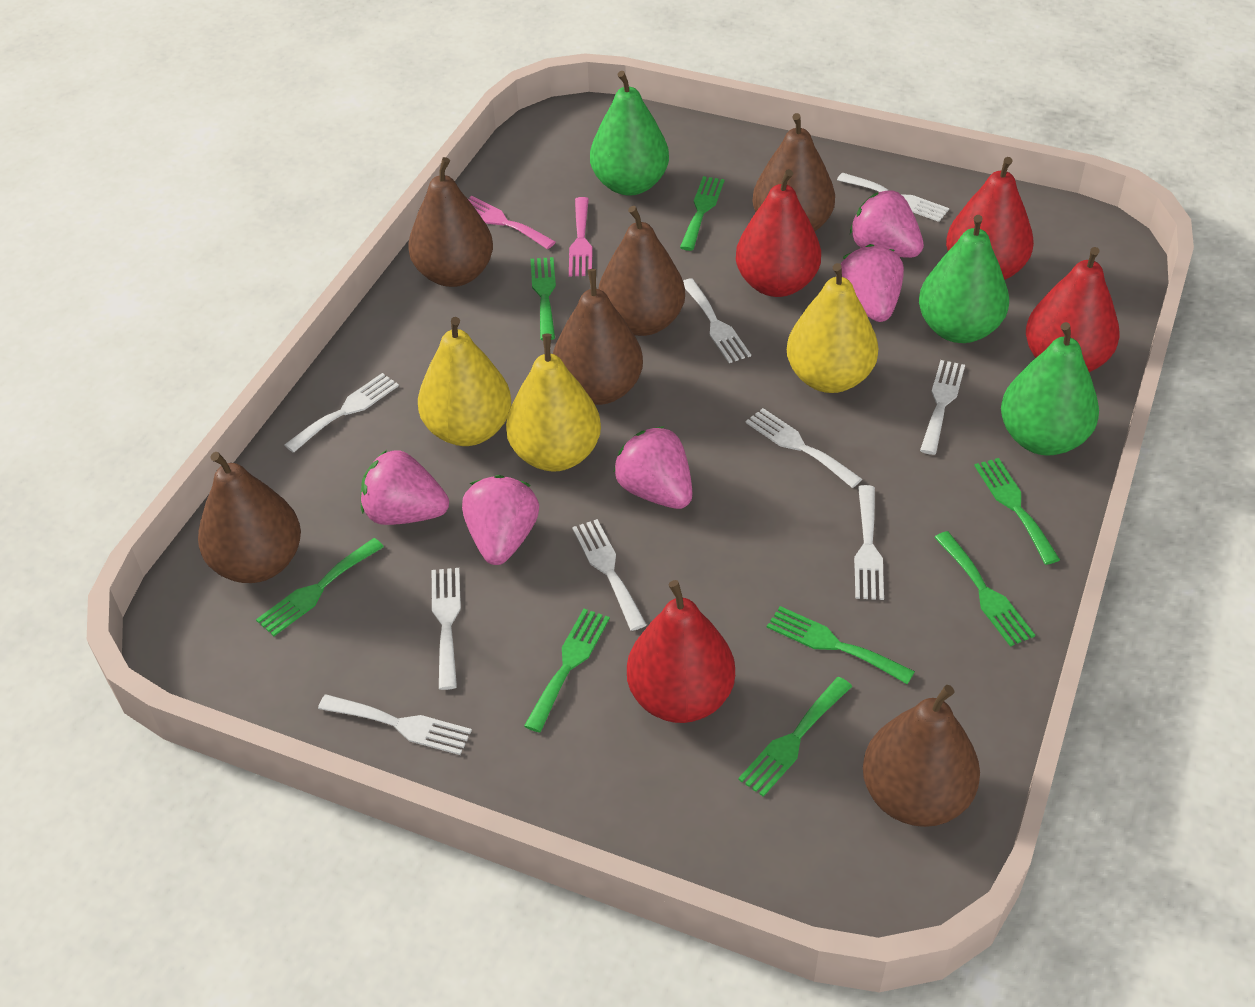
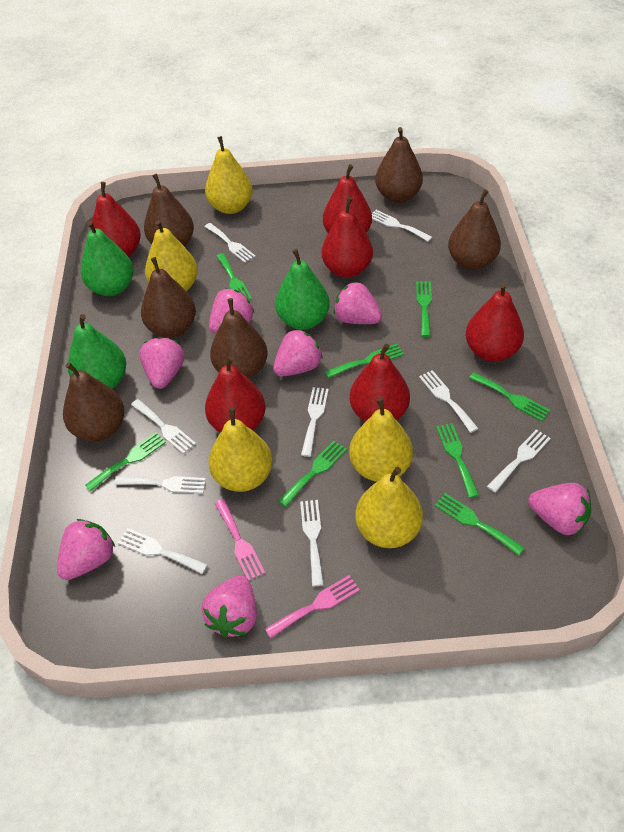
pink strawberry: 5 -> 7
red pear: 4 -> 6
yellow pear: 3 -> 5

